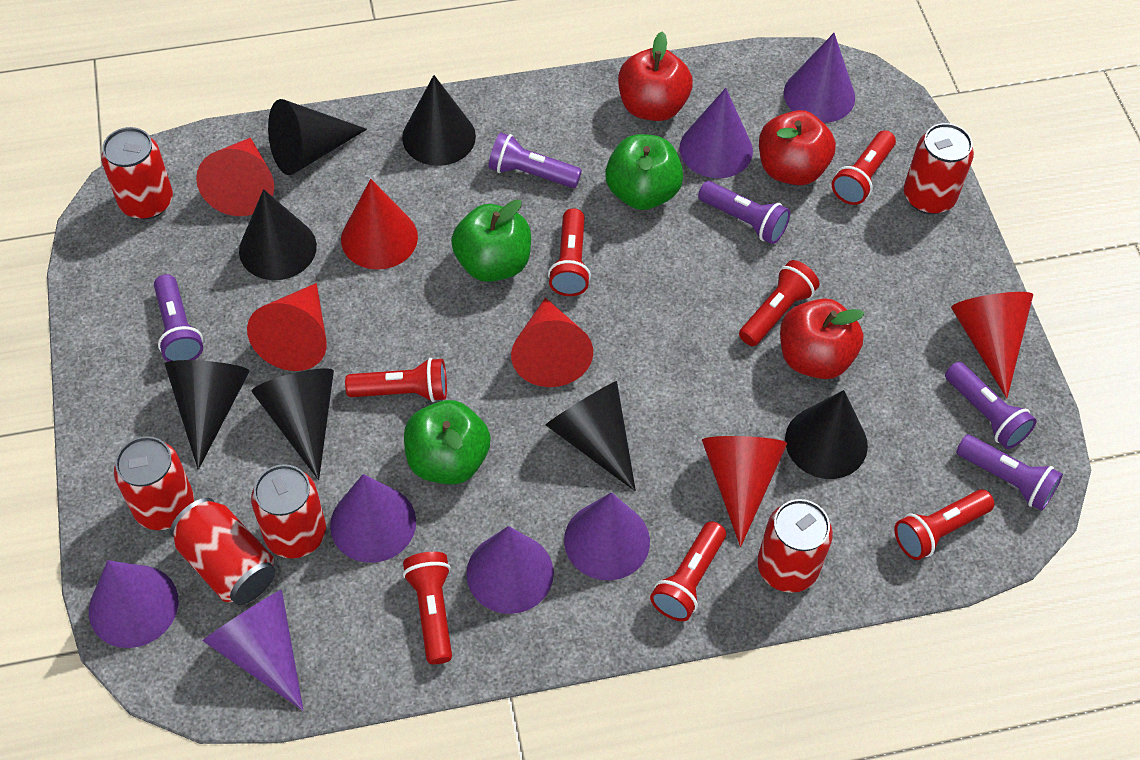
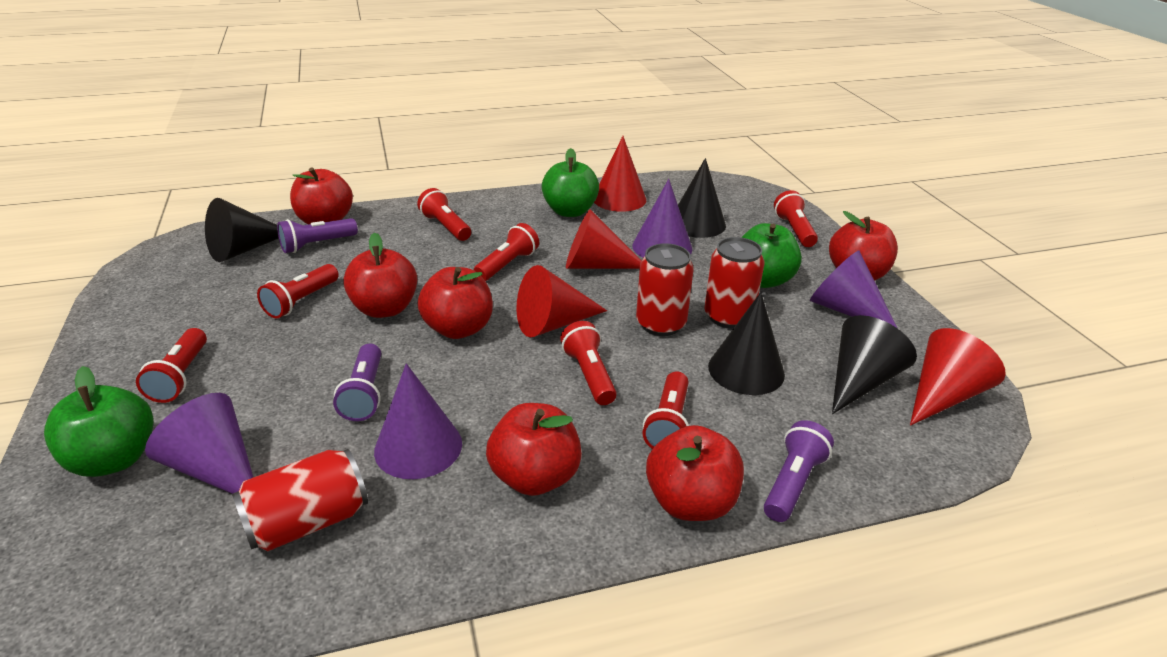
black cone: 7 -> 4
purple cone: 7 -> 4
purple flashlight: 5 -> 3
red apple: 3 -> 6
red can: 6 -> 3
red cone: 6 -> 4

